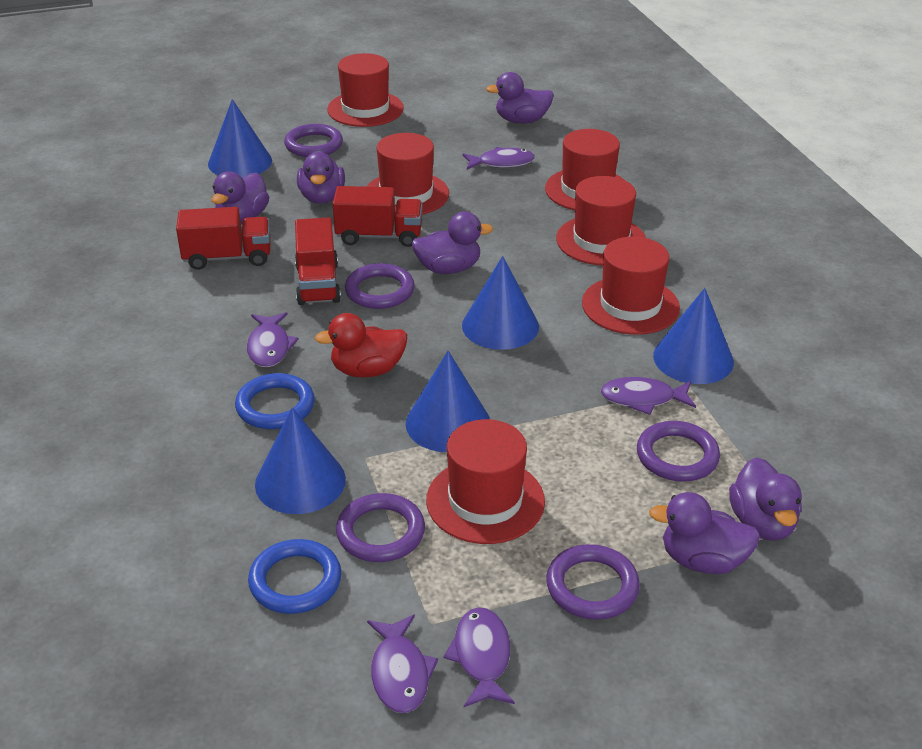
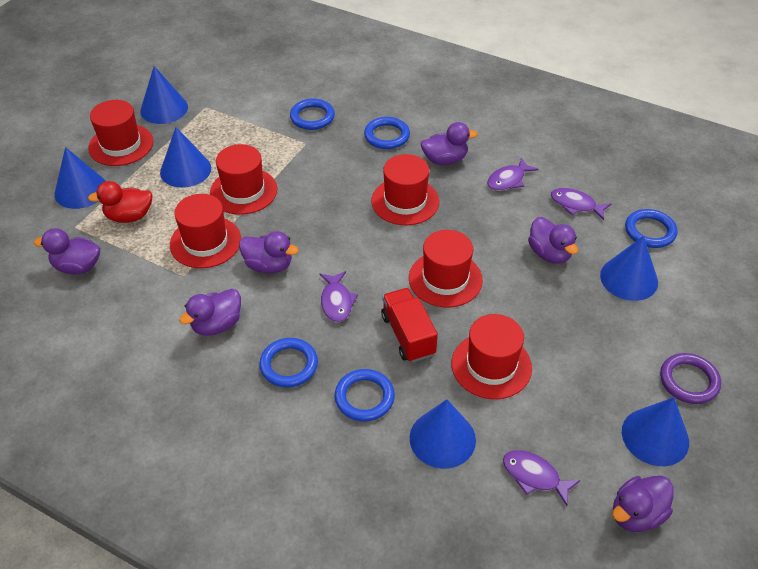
blue cone: 5 -> 6
blue ring: 2 -> 5
purple fish: 5 -> 4
purple ring: 5 -> 1
red truck: 3 -> 1

